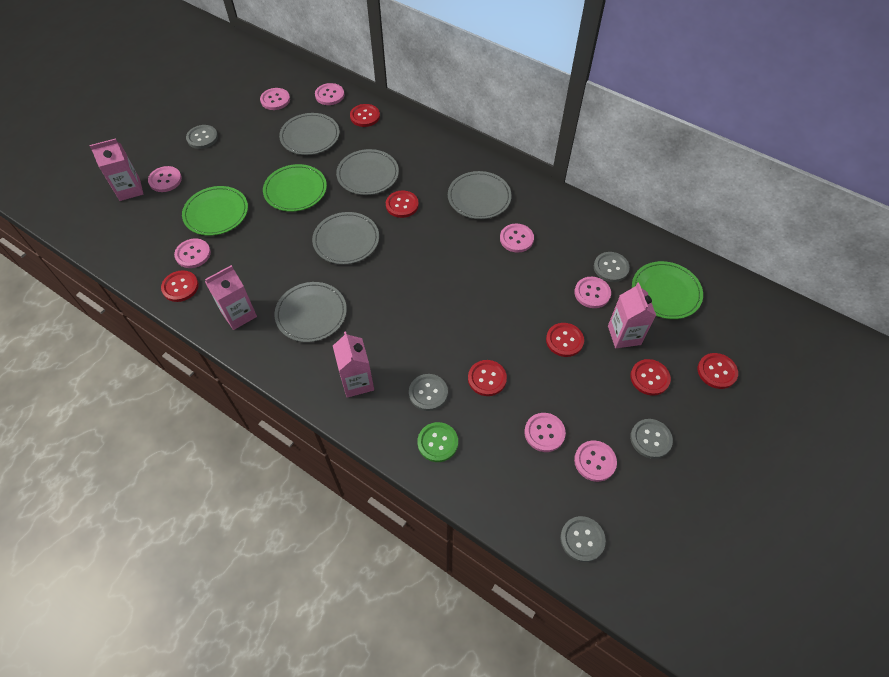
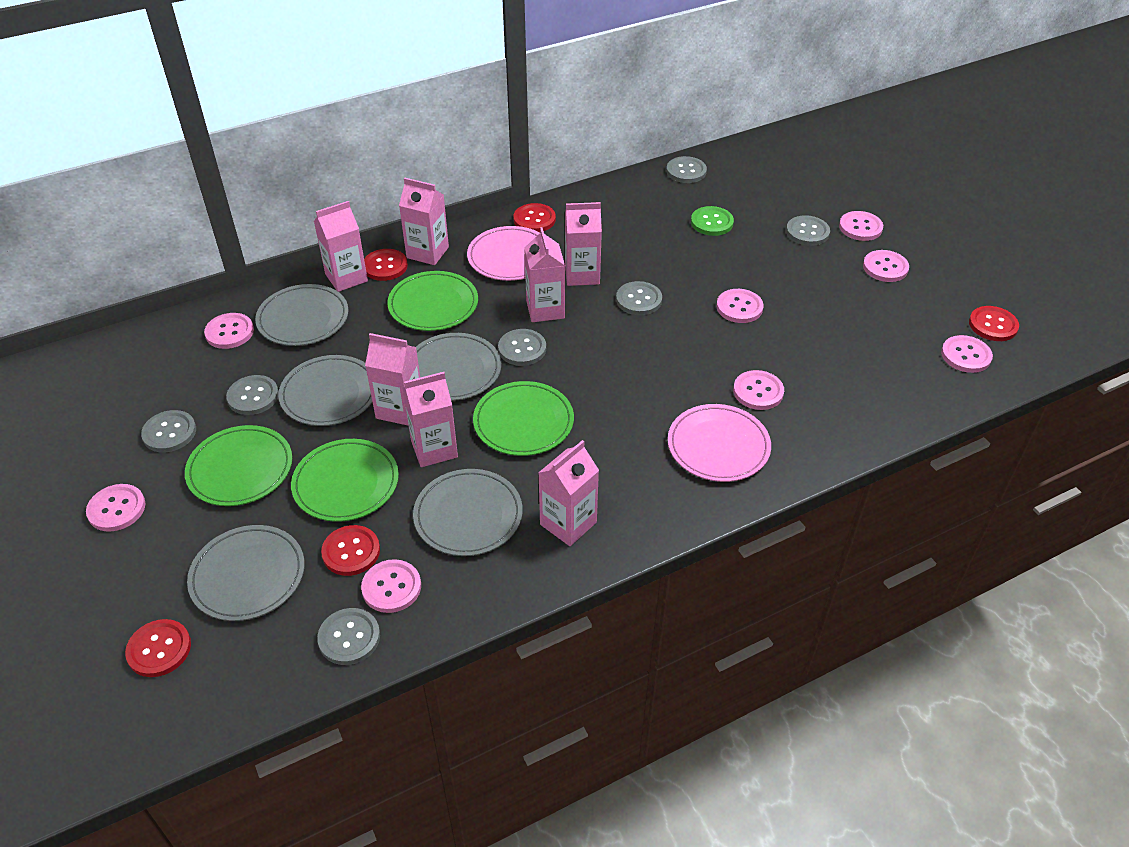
green plate: 3 -> 4
grey button: 5 -> 7
pink carton: 4 -> 7
pink plate: 0 -> 2
red button: 7 -> 5

